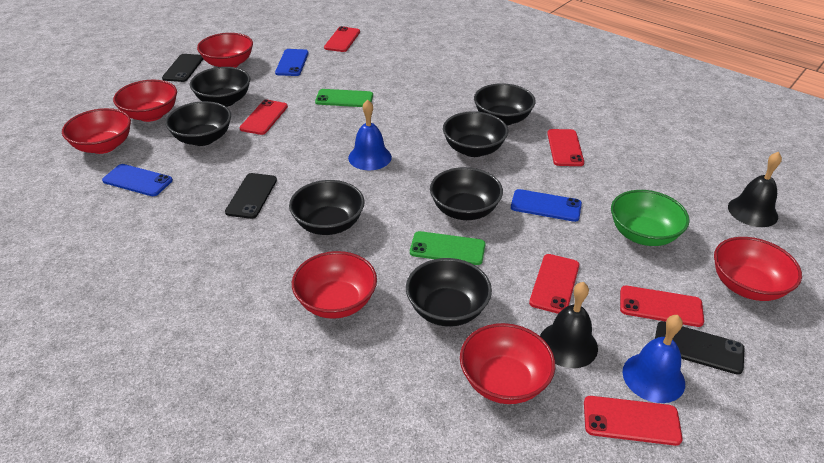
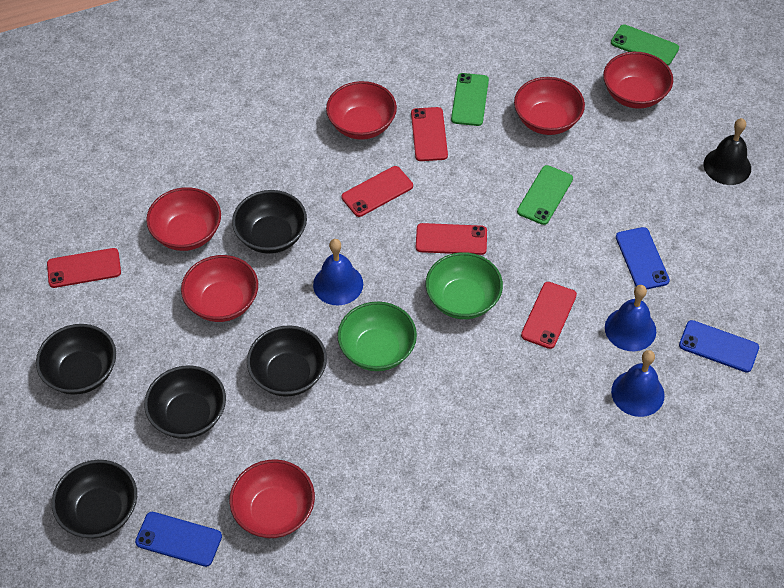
black bell: 2 -> 1
black bowl: 7 -> 5
black phone: 3 -> 0
blue bell: 2 -> 3
green bowl: 1 -> 2
green phone: 2 -> 3
red phone: 6 -> 5

